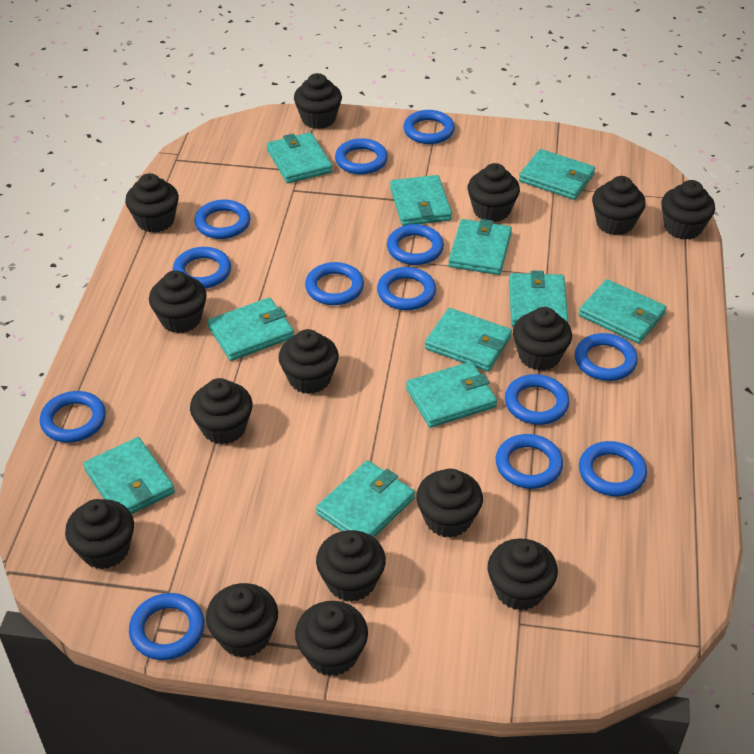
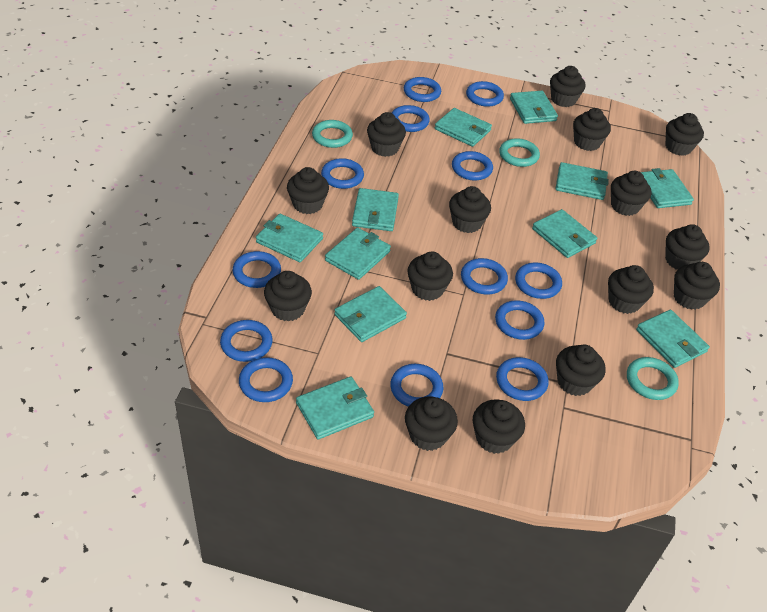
turquoise ring: 0 -> 3

